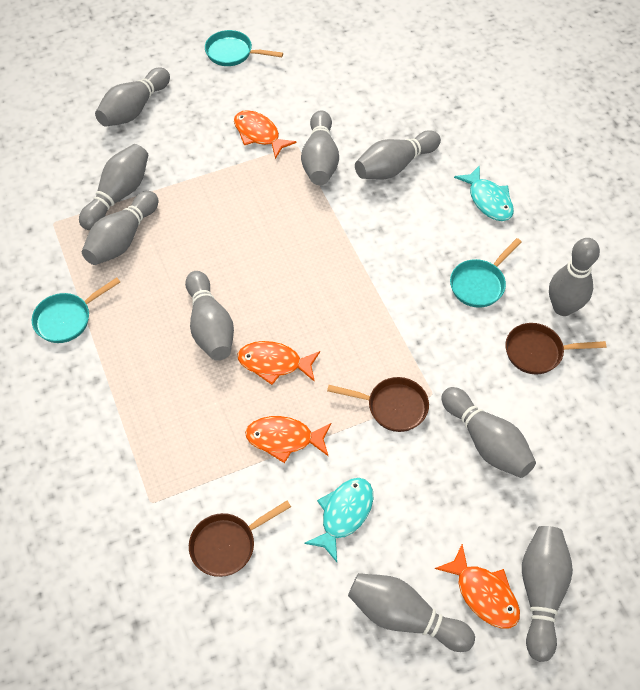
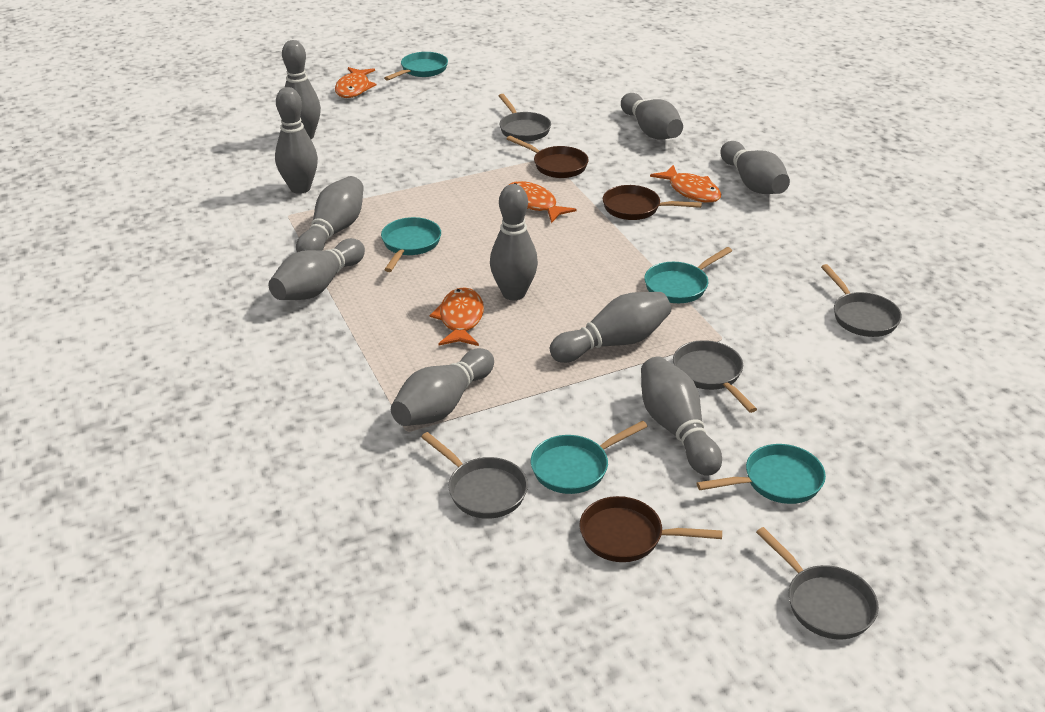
grey pan: 0 -> 5
turquoise fish: 2 -> 0
turquoise pan: 3 -> 5

